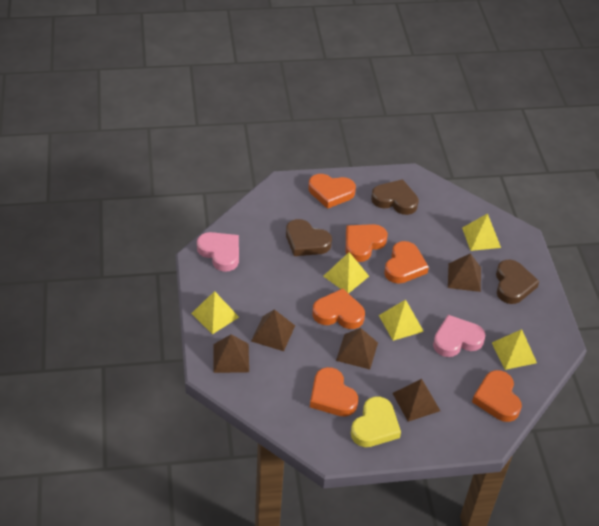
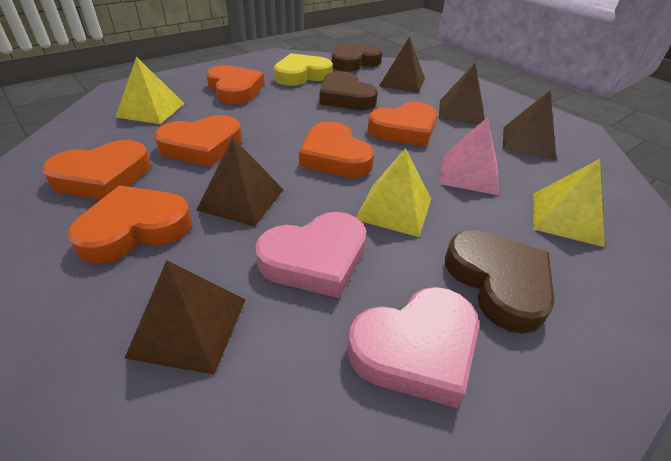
pink pyramid: 0 -> 1
yellow pyramid: 5 -> 3

